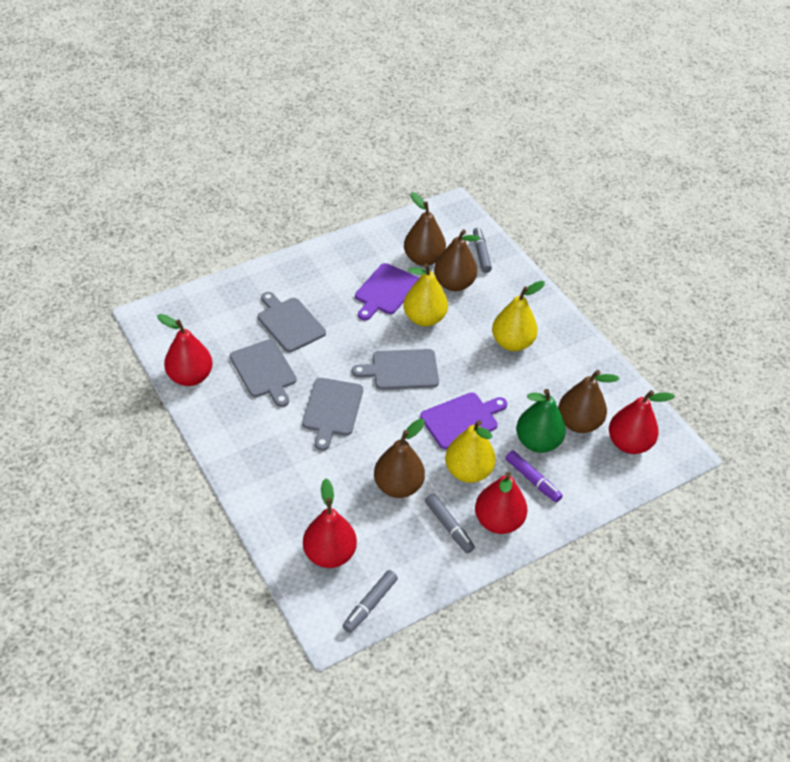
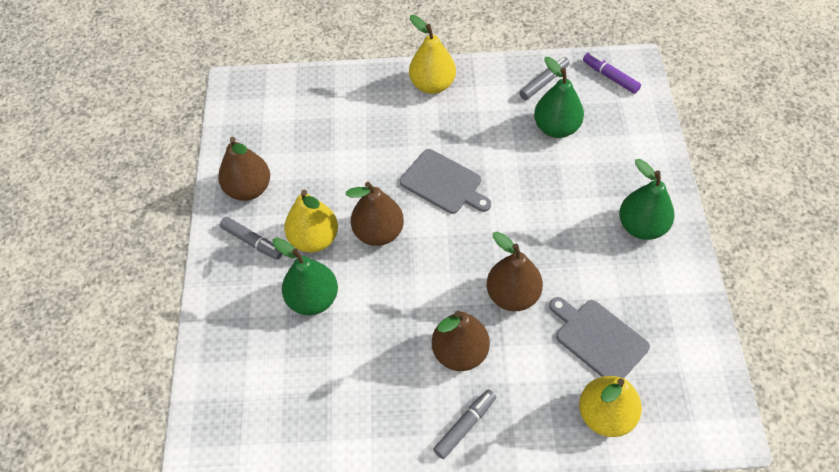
green pear: 1 -> 3
grey cutting board: 4 -> 2
purple cutting board: 2 -> 0
red pear: 4 -> 0

